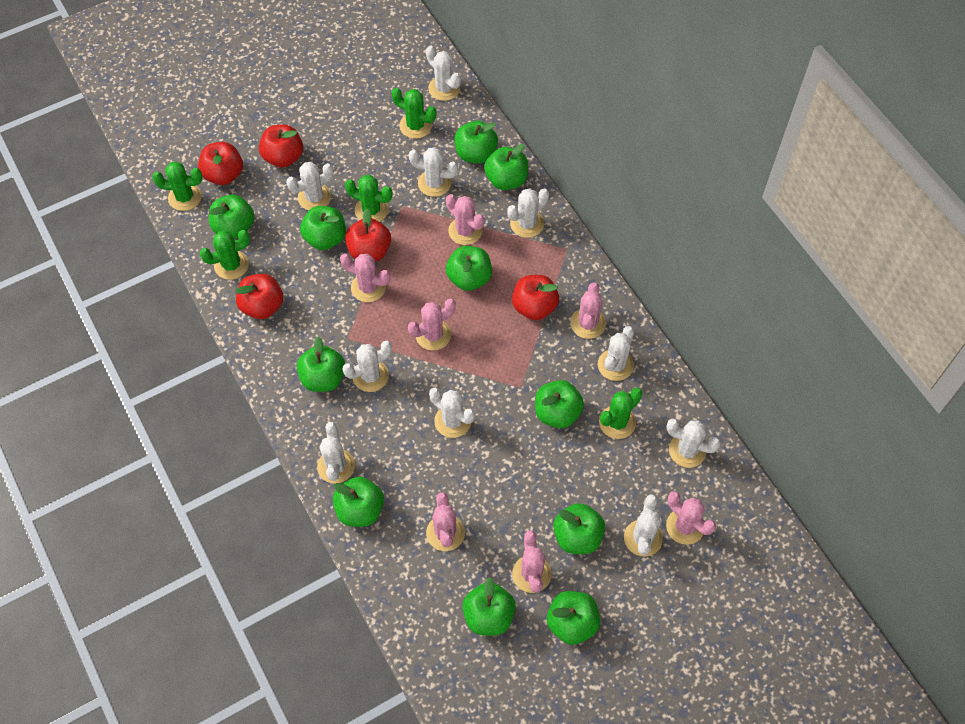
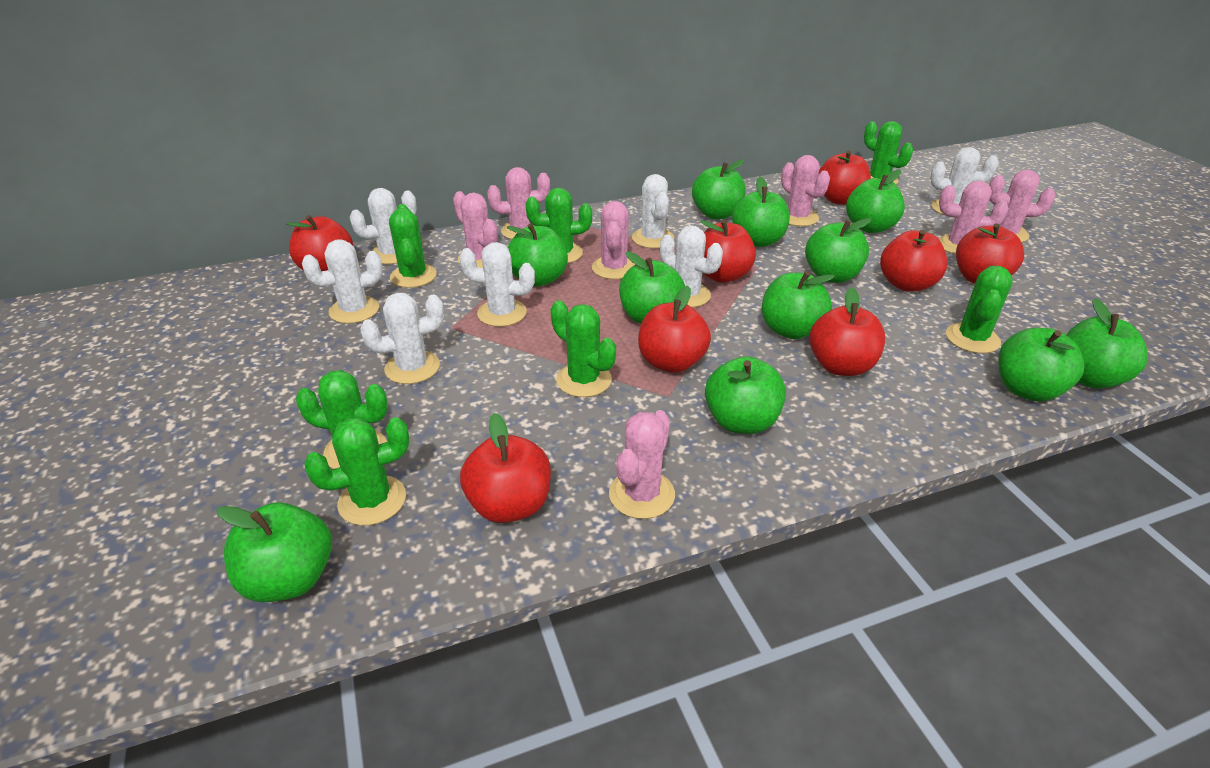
green cactus: 5 -> 7
red apple: 5 -> 8
white cactus: 10 -> 7

